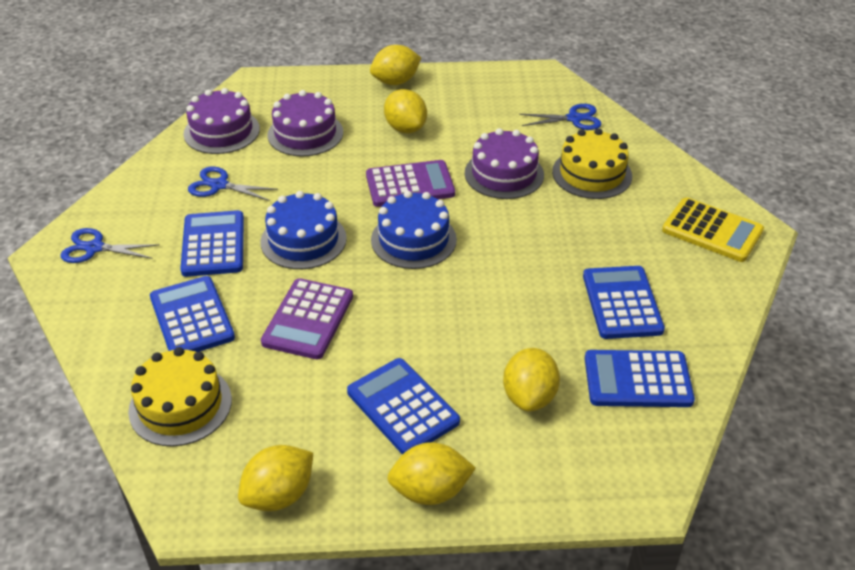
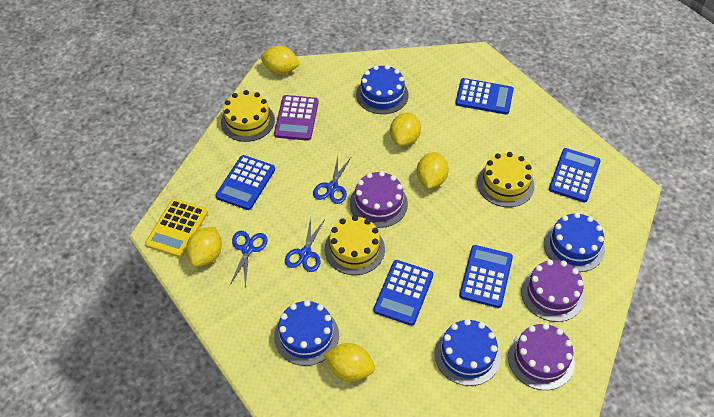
blue cake: 2 -> 4
purple calculator: 2 -> 1
yellow cake: 2 -> 3

